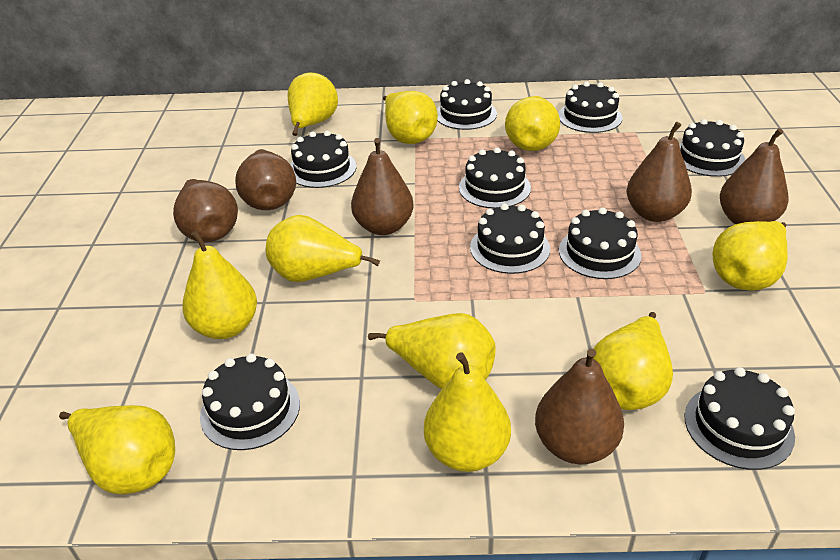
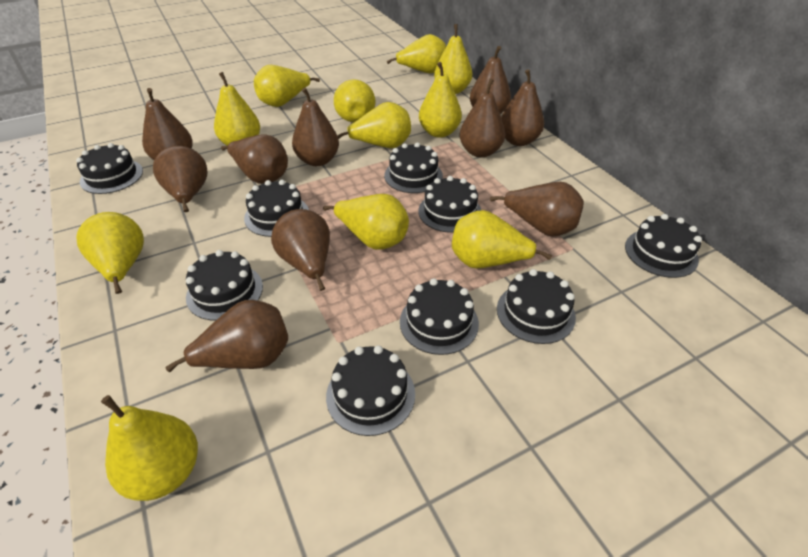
brown pear: 6 -> 10
yellow pear: 10 -> 11

